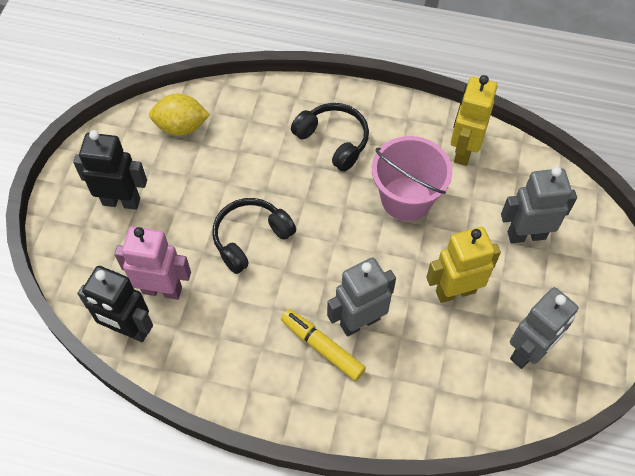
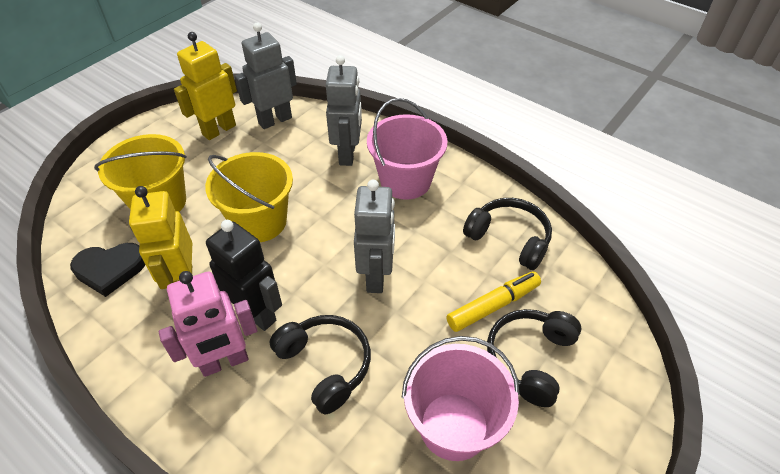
black headphones: 2 -> 3
black heart: 0 -> 1
black robot: 2 -> 1
pink bucket: 1 -> 2
yellow bucket: 0 -> 2
yellow lemon: 1 -> 0

